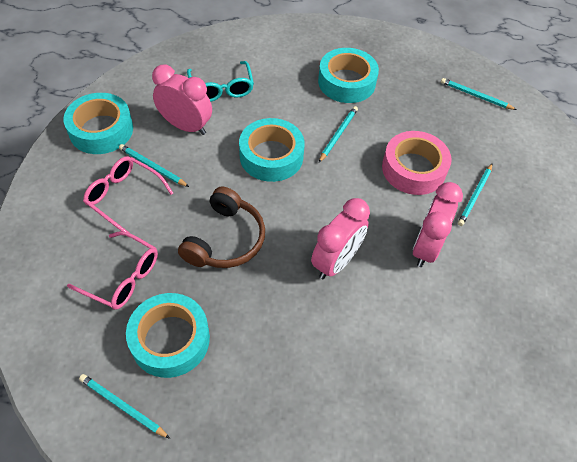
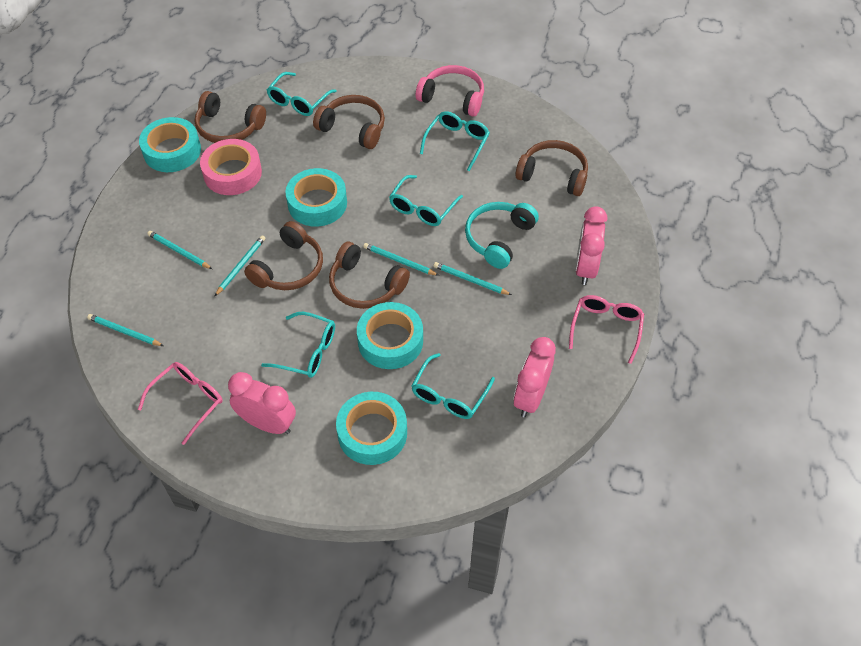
brown headphones: 1 -> 5
pink headphones: 0 -> 1
turquoise glasses: 1 -> 5
turquoise headphones: 0 -> 1

